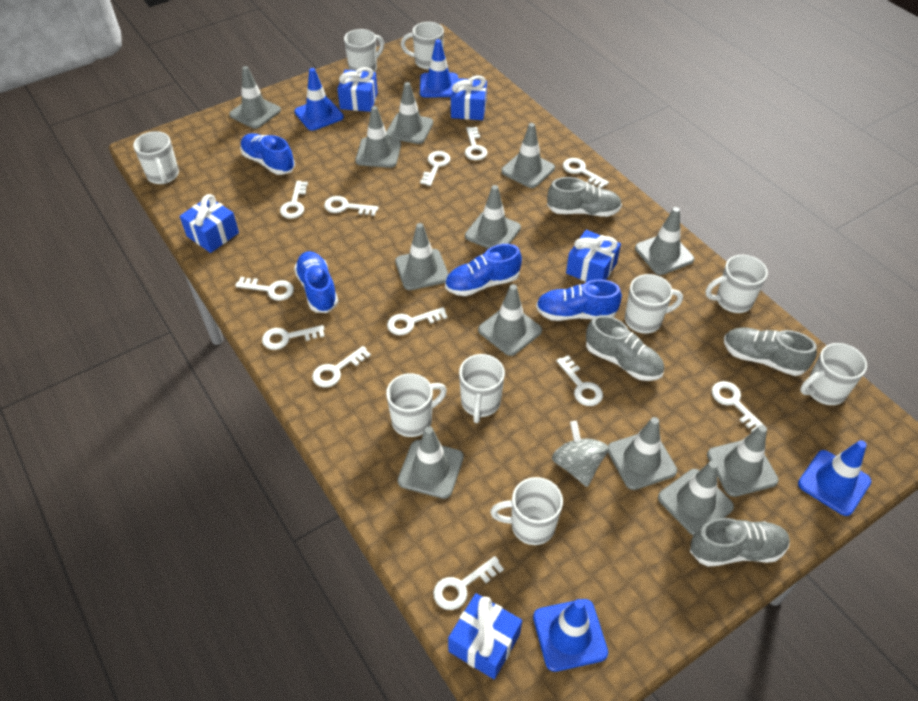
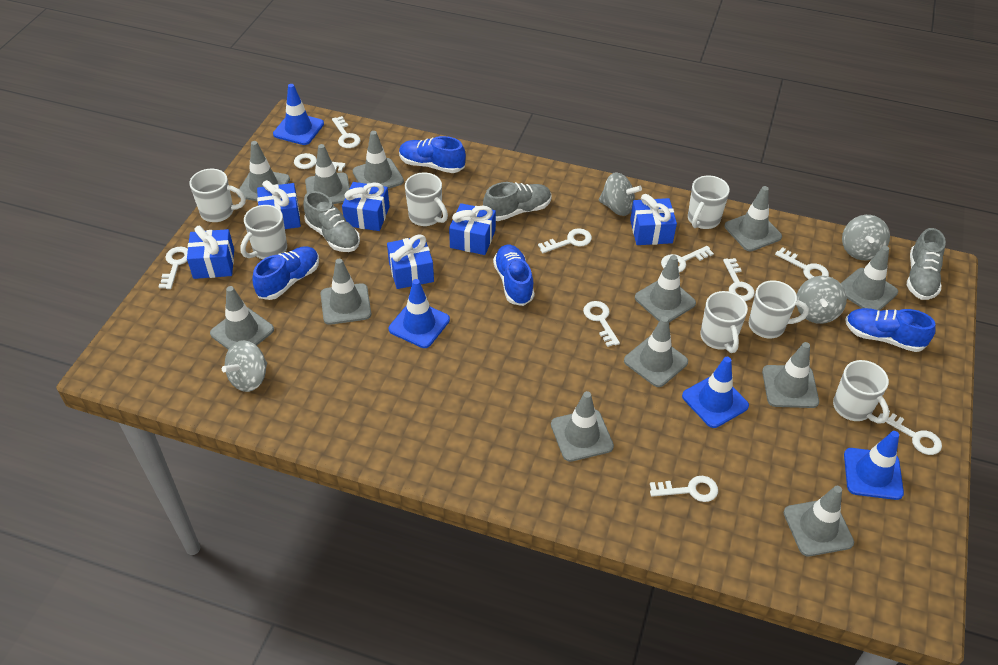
blue gift: 5 -> 6
grey shoe: 4 -> 3
grey spinning top: 1 -> 4
white key: 12 -> 10
white mug: 9 -> 7

